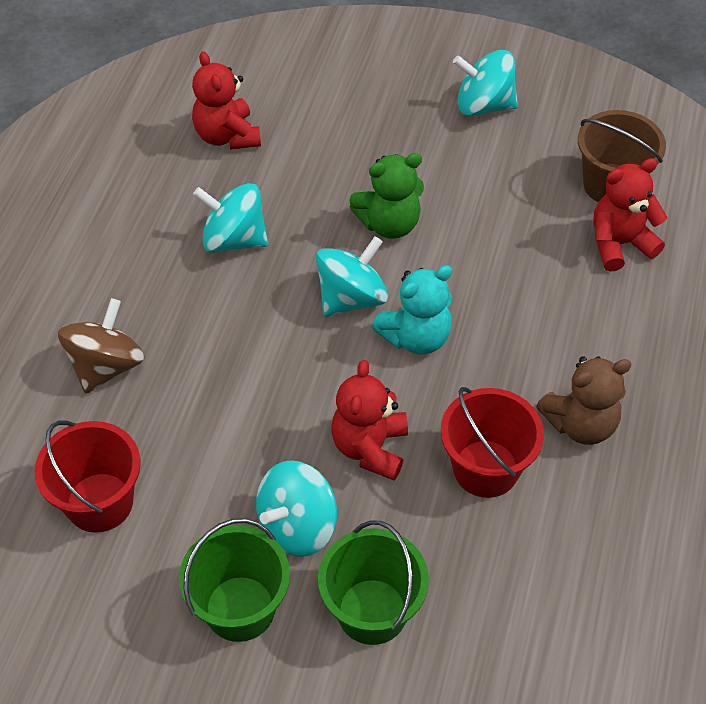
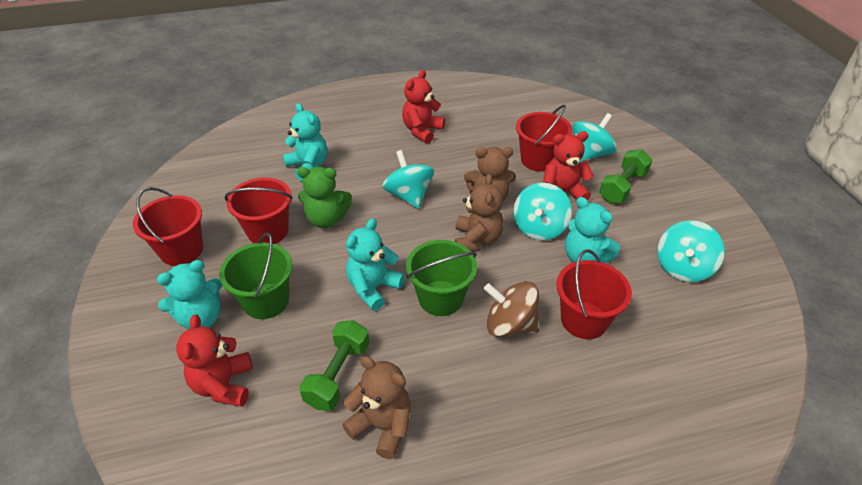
brown bucket: 1 -> 0
brown teddy bear: 1 -> 3
green dumbbell: 0 -> 2
red bucket: 2 -> 4
turquoise teddy bear: 1 -> 4

